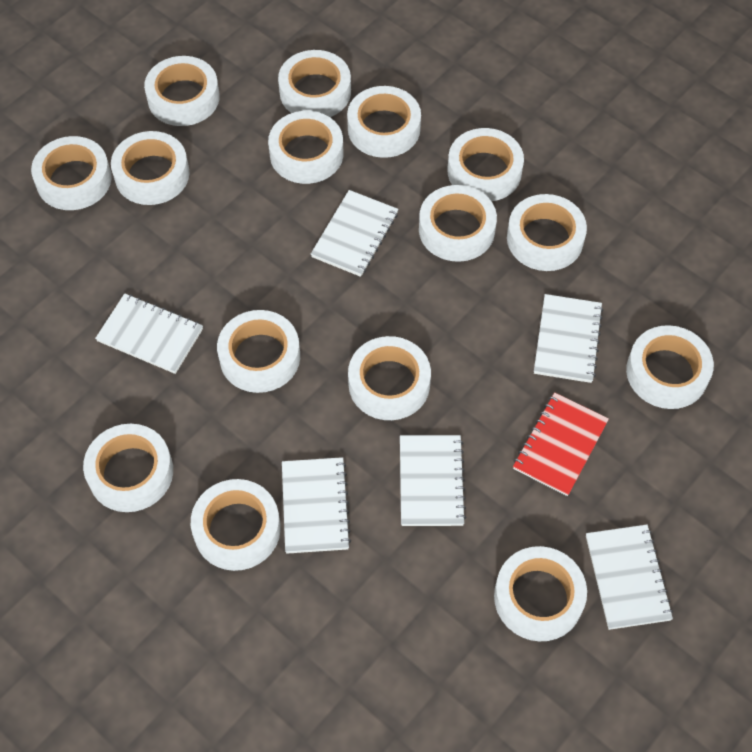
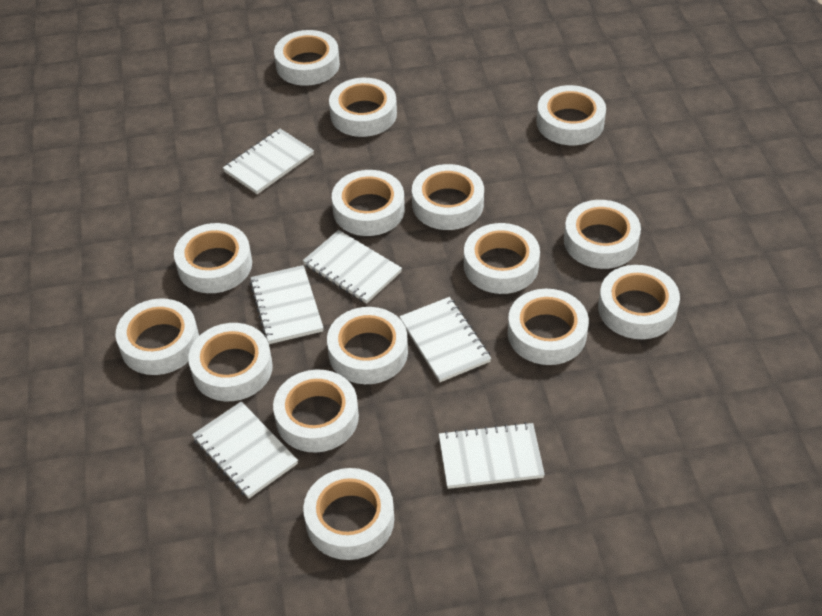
red notebook: 1 -> 0

